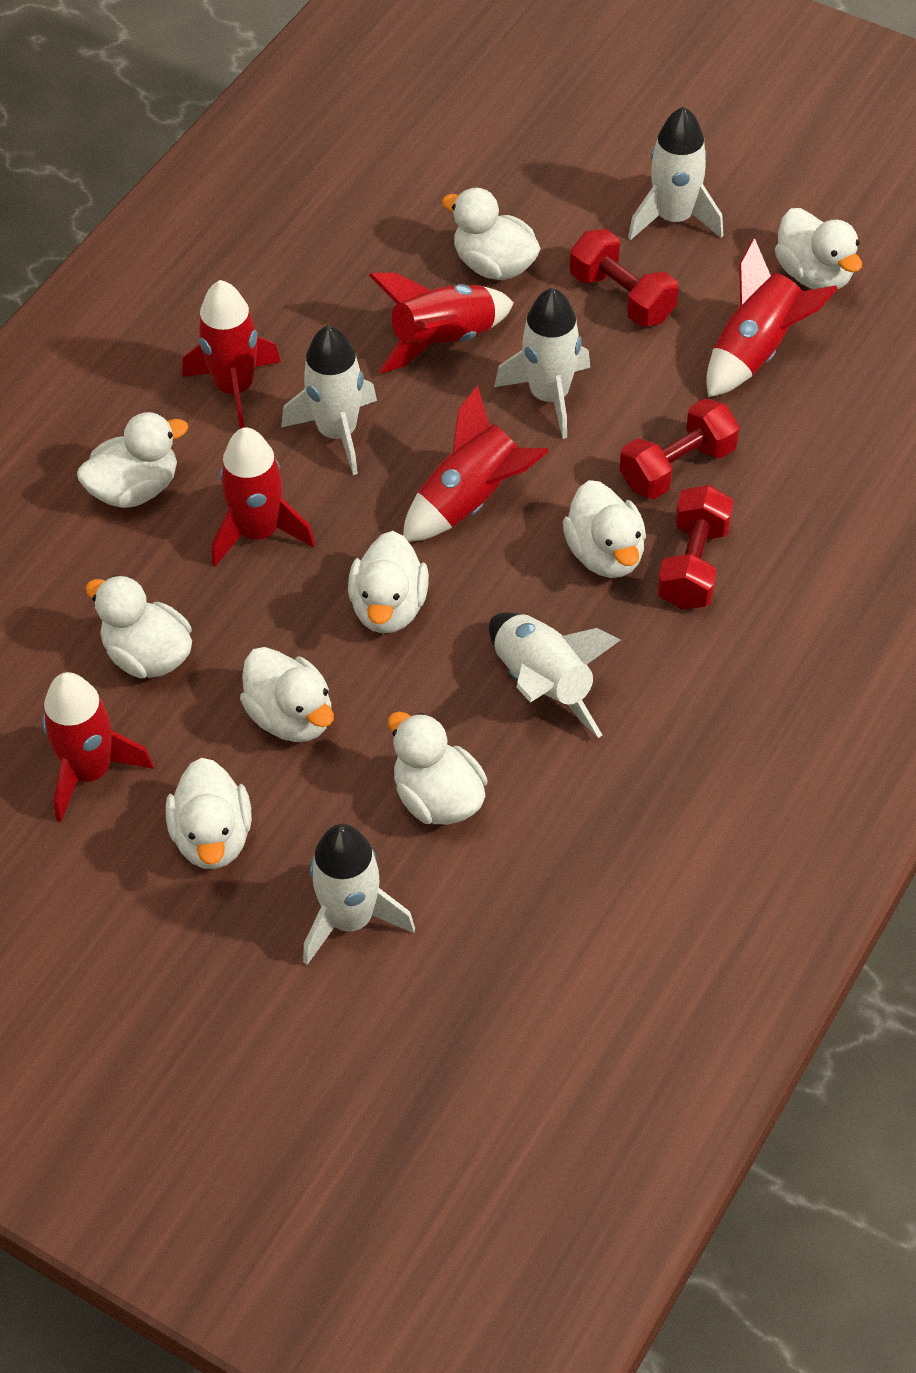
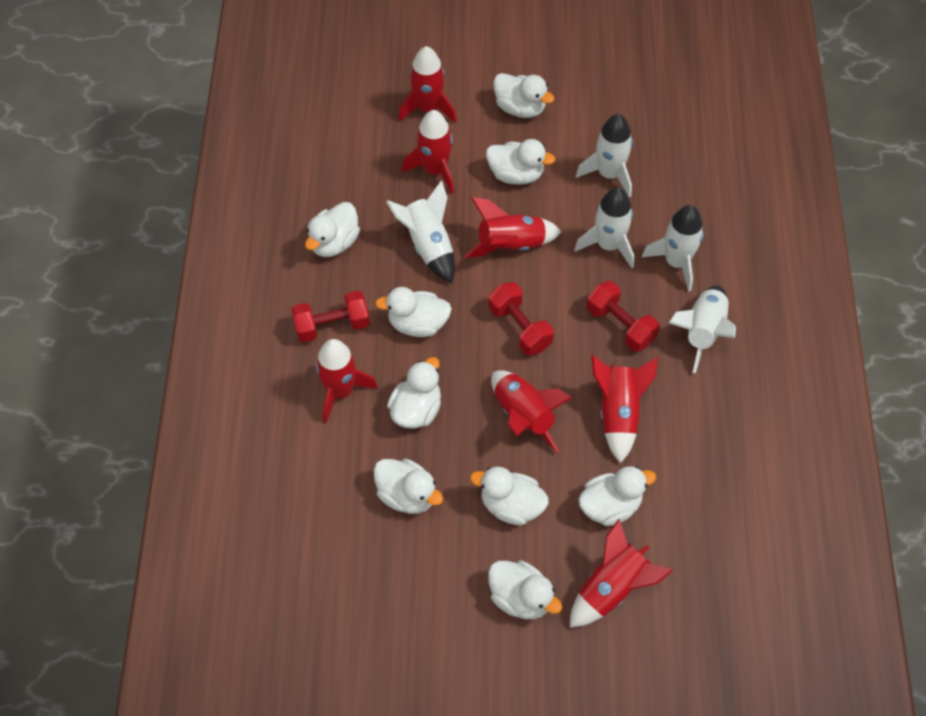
red rocket: 6 -> 7

